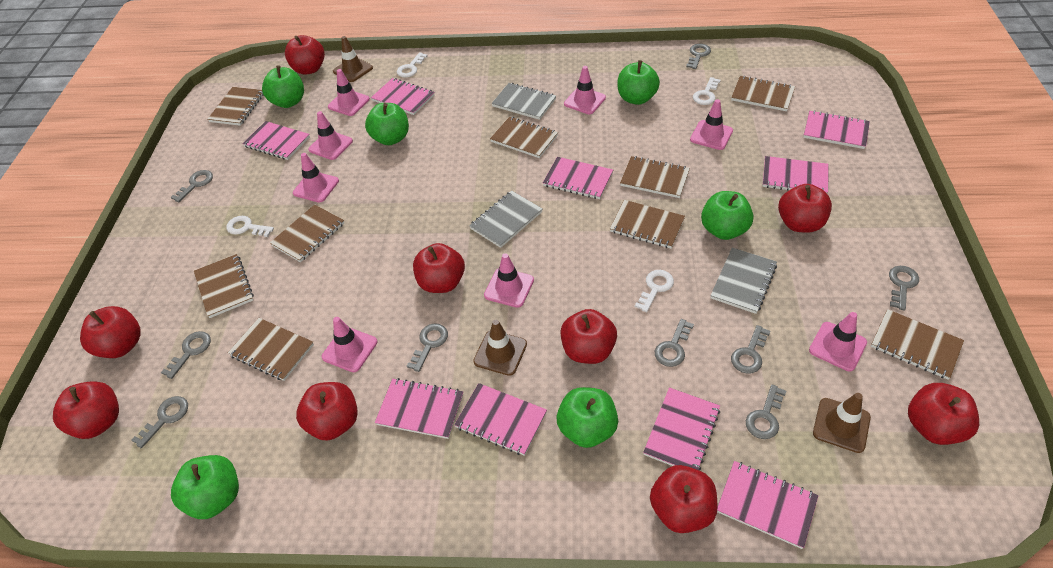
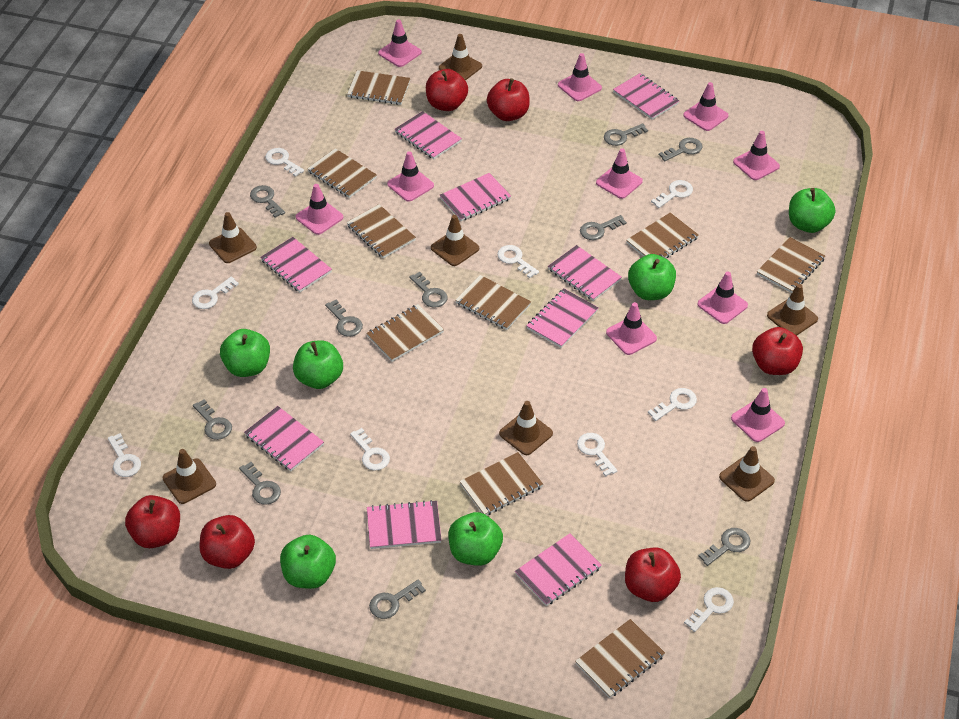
brown traffic cone: 3 -> 7
grey key: 9 -> 10
grey notebook: 3 -> 0
pink traffic cone: 8 -> 10
red apple: 9 -> 6
white key: 4 -> 9

